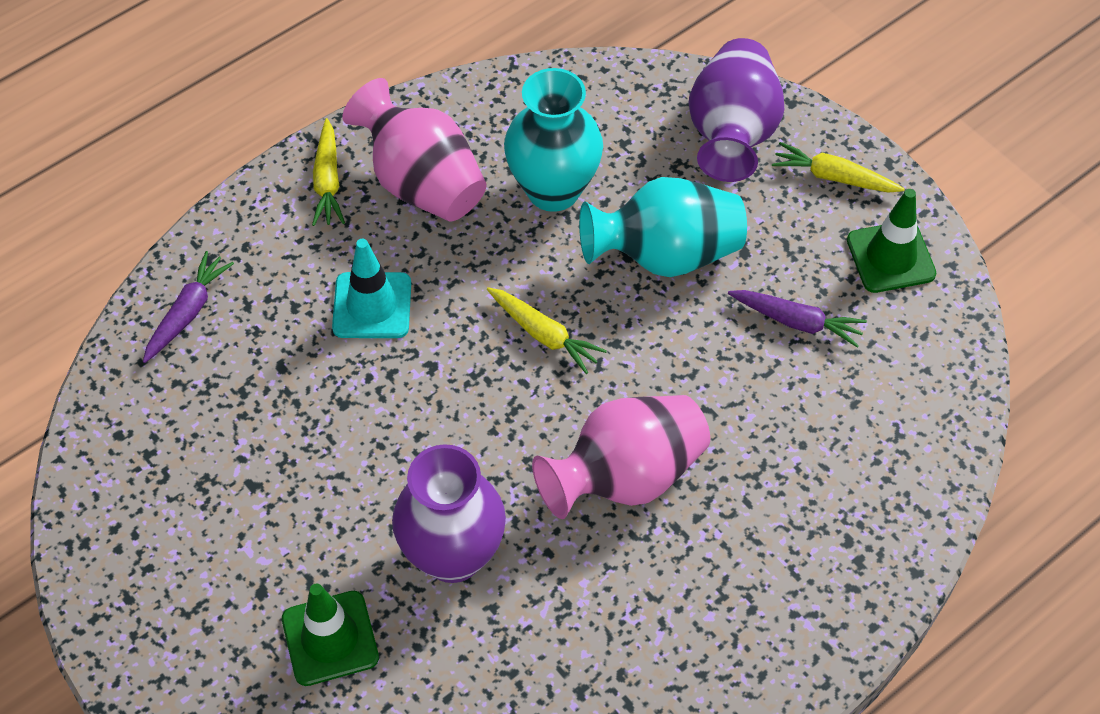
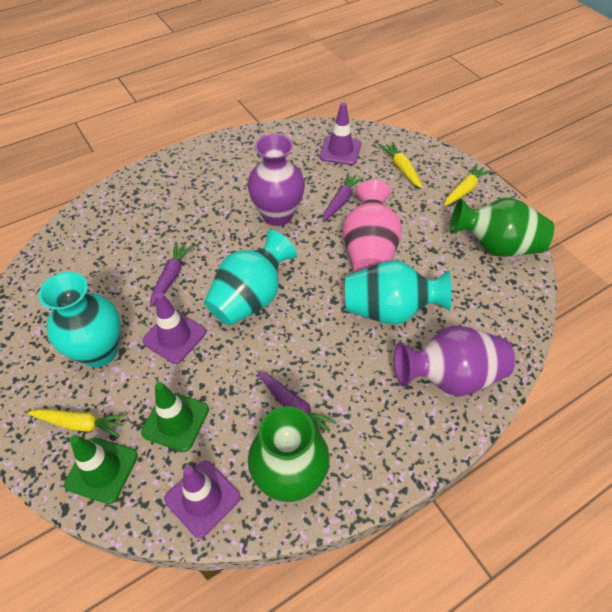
green vase: 0 -> 2
pink vase: 2 -> 1
purple carrot: 2 -> 3
purple traffic cone: 0 -> 3
turquoise traffic cone: 1 -> 0
turquoise vase: 2 -> 3

